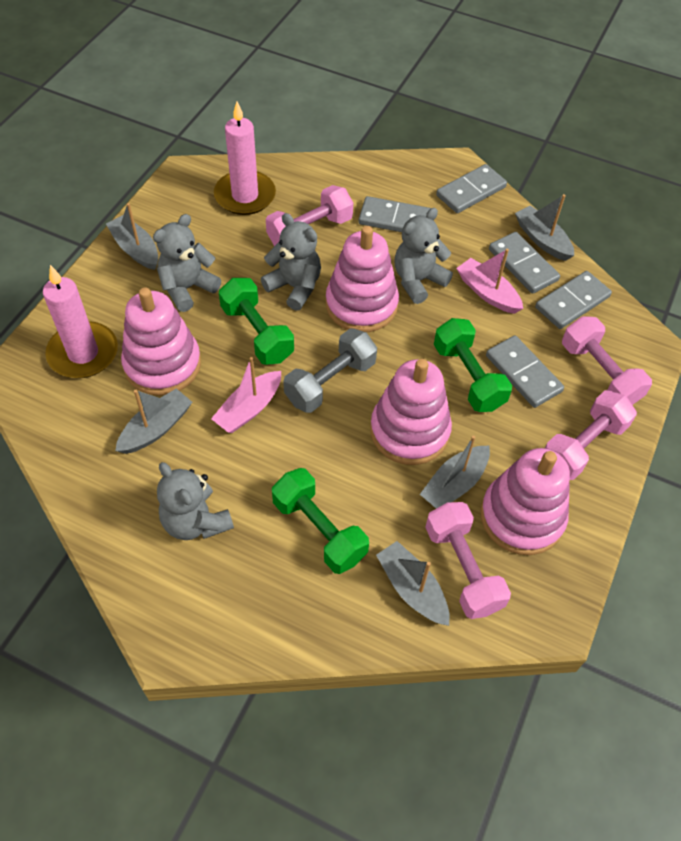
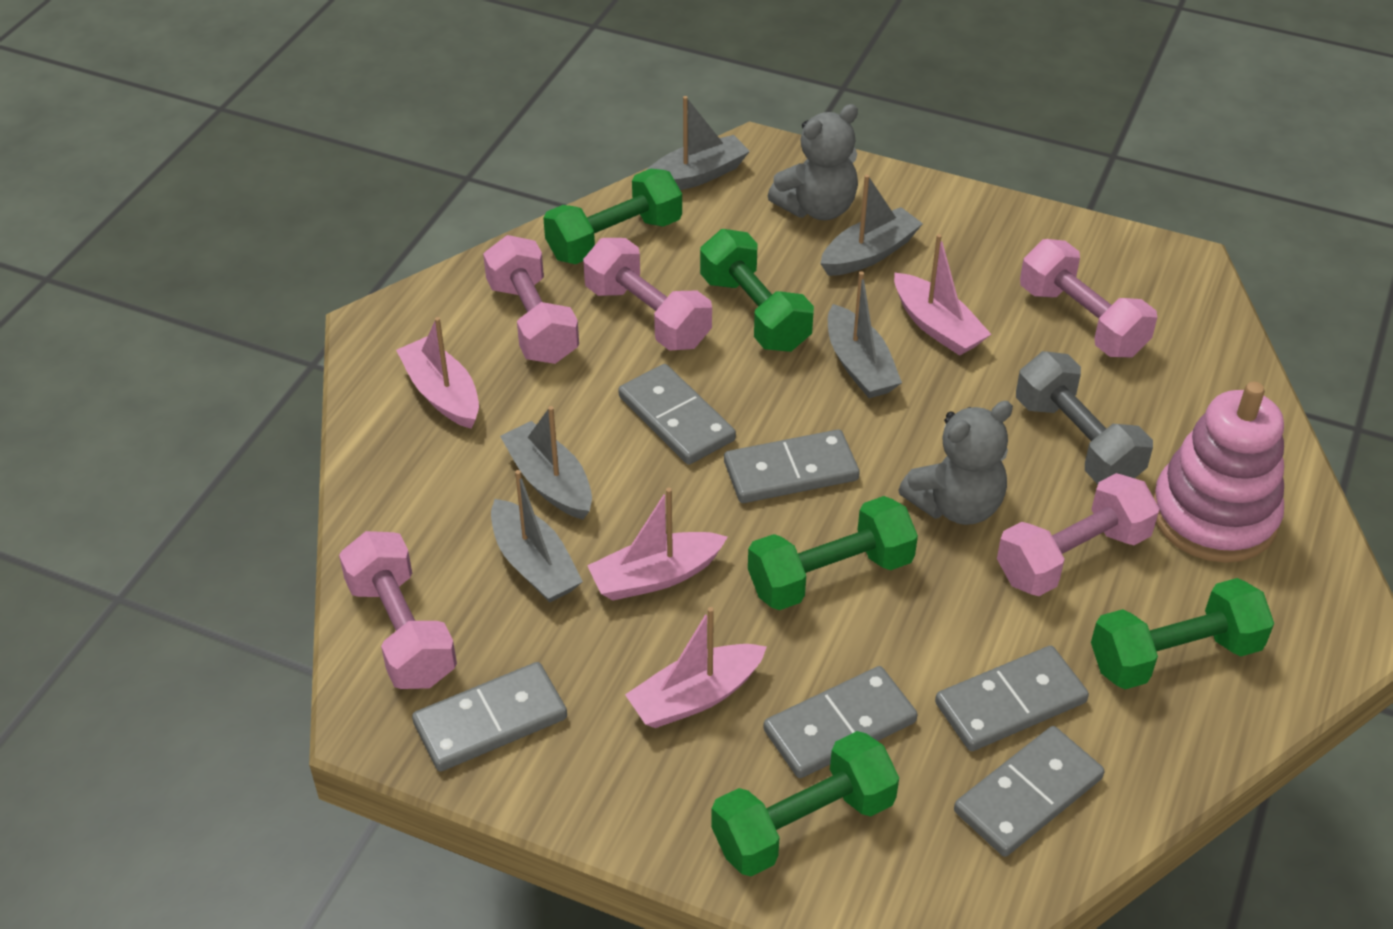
green dumbbell: 3 -> 5
grey domino: 5 -> 6
grey teddy bear: 4 -> 2
pink boat: 2 -> 4
pink candle: 2 -> 0
pink dumbbell: 4 -> 5
pink stacking toy: 4 -> 1

